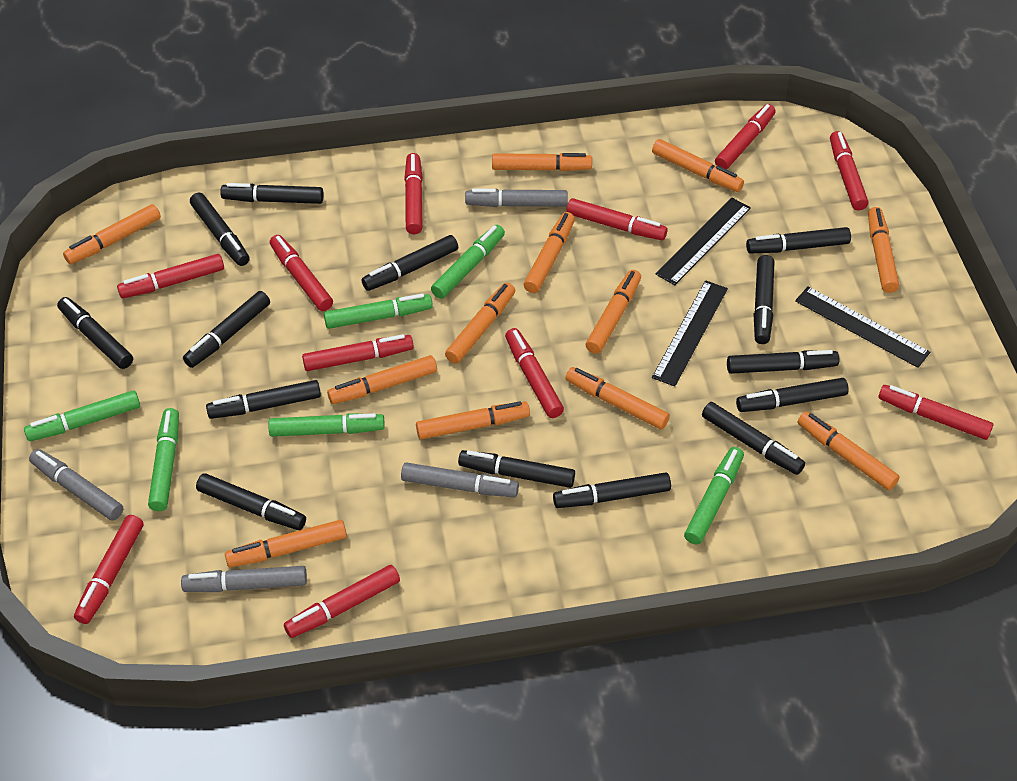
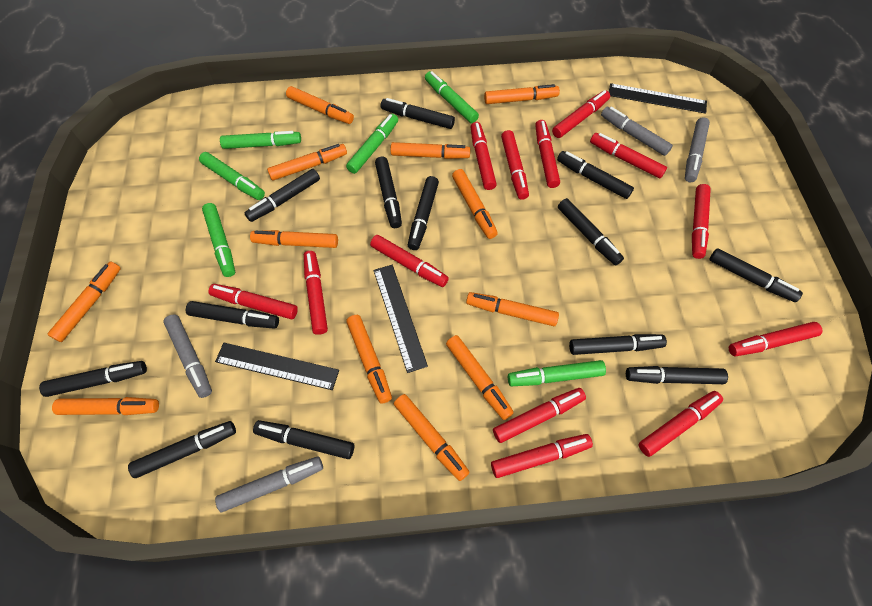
black marker: 14 -> 13
red marker: 11 -> 13

